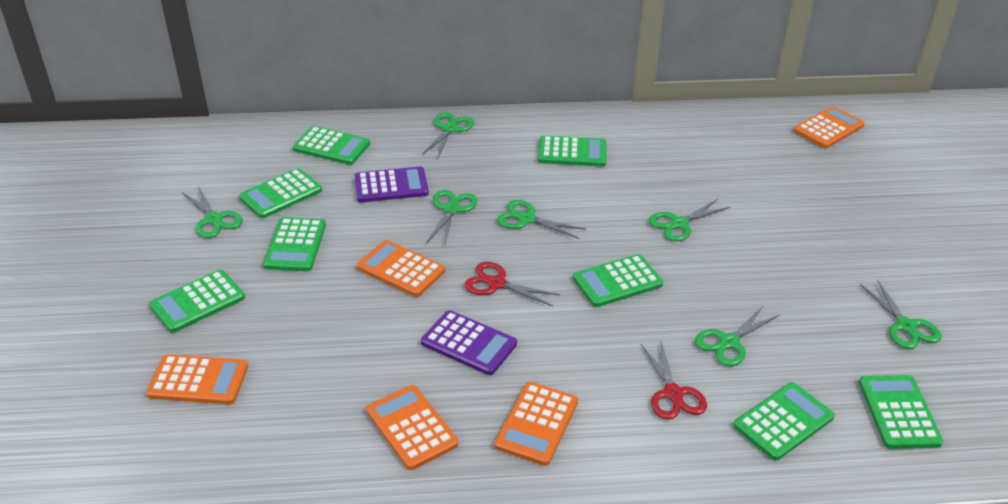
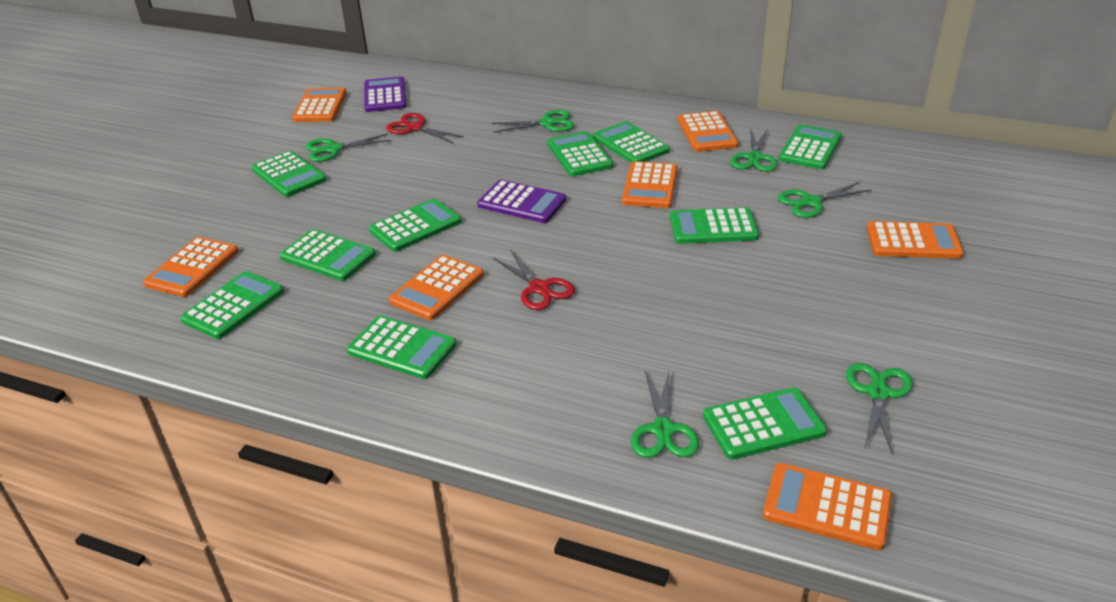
green calculator: 8 -> 10
green scissors: 7 -> 6
orange calculator: 5 -> 7

